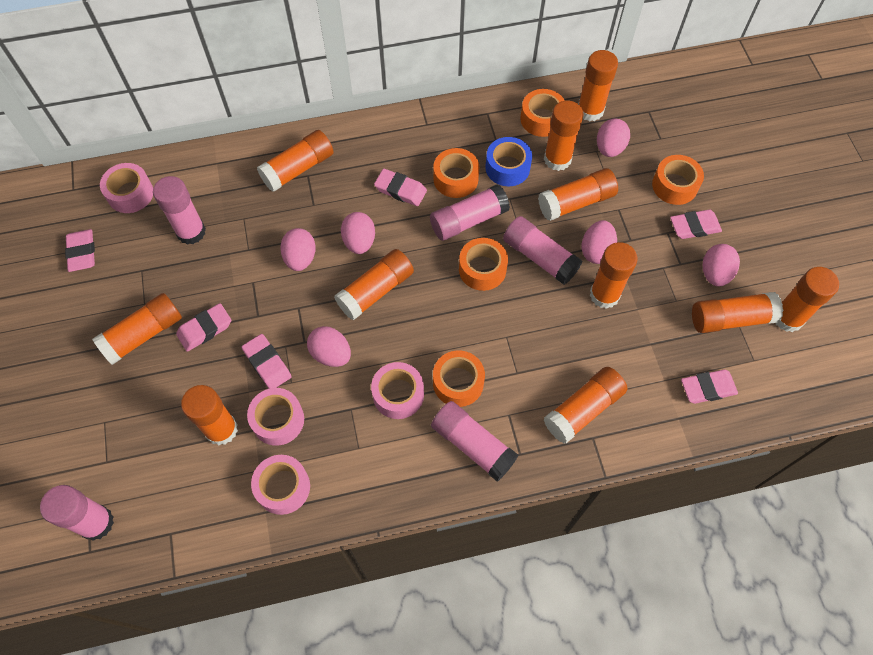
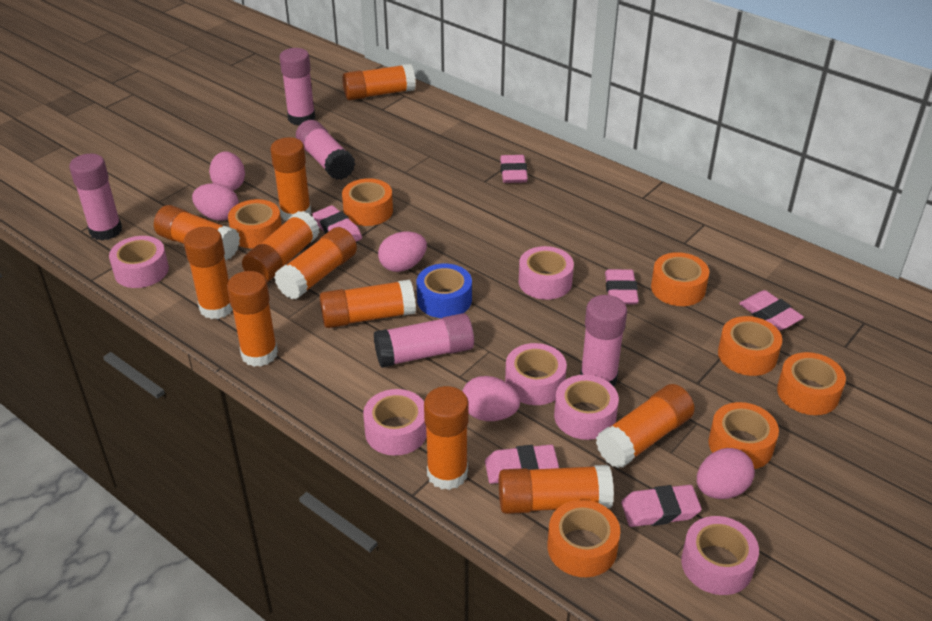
orange tape: 5 -> 7
pink egg: 6 -> 5
pink tape: 4 -> 6

